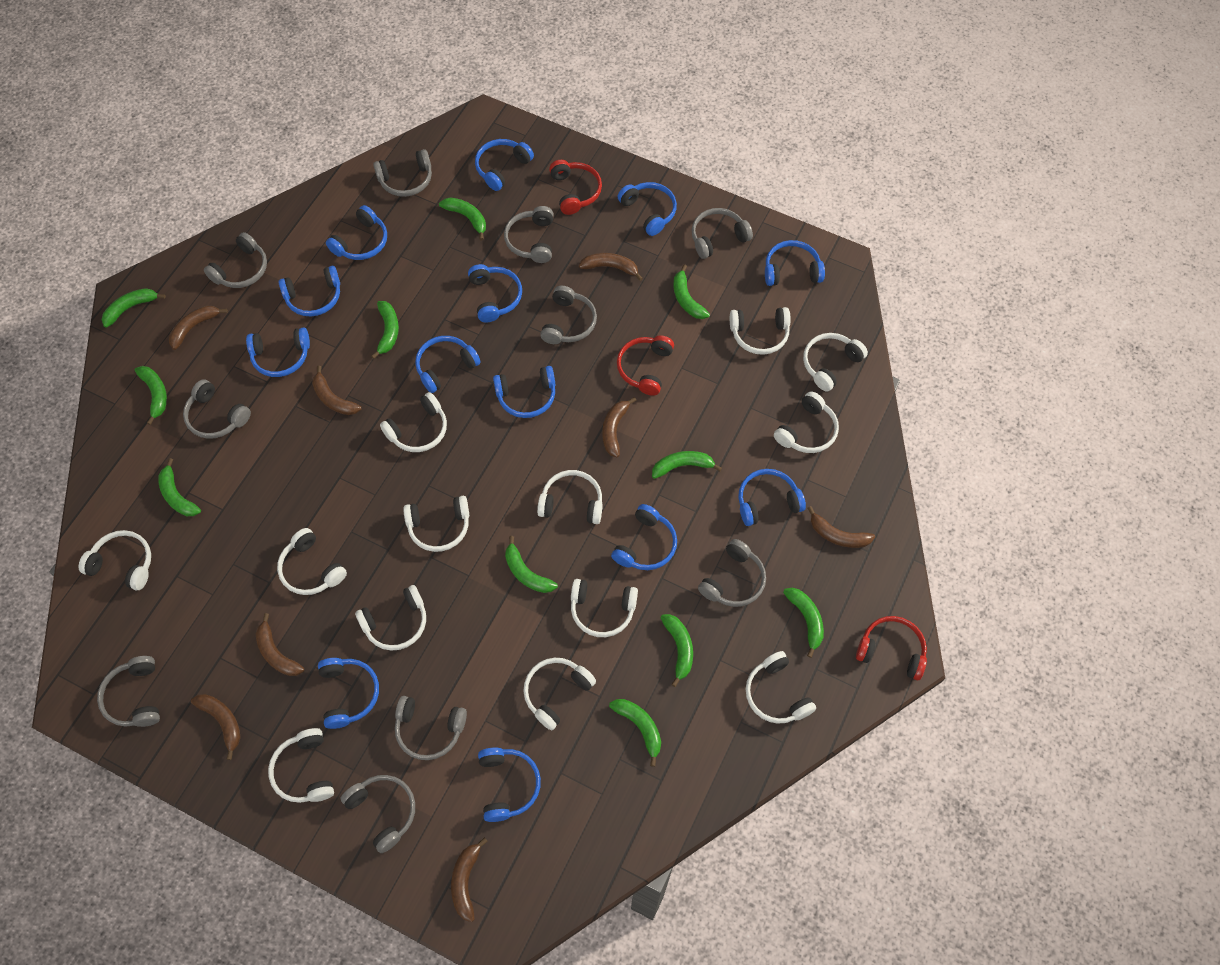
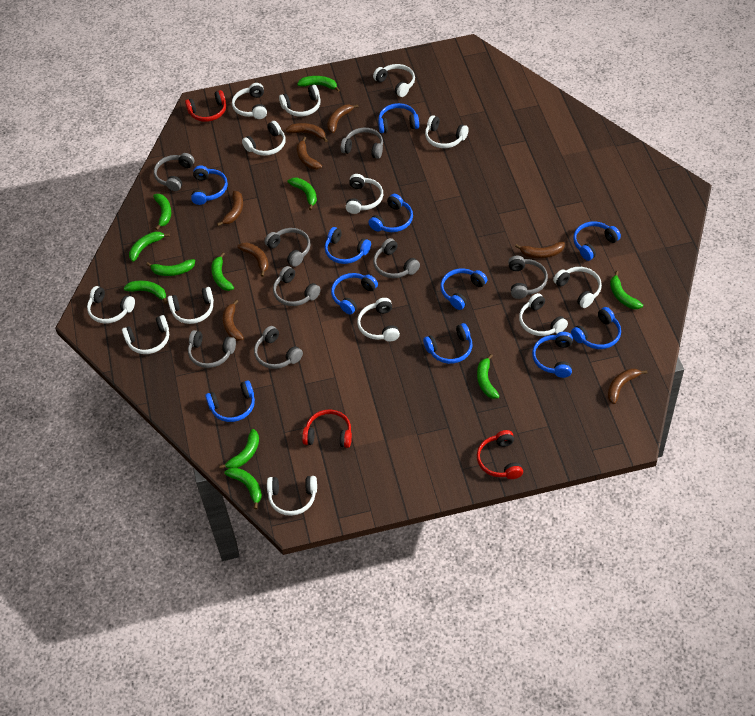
blue headphones: 13 -> 11
grey headphones: 10 -> 8

